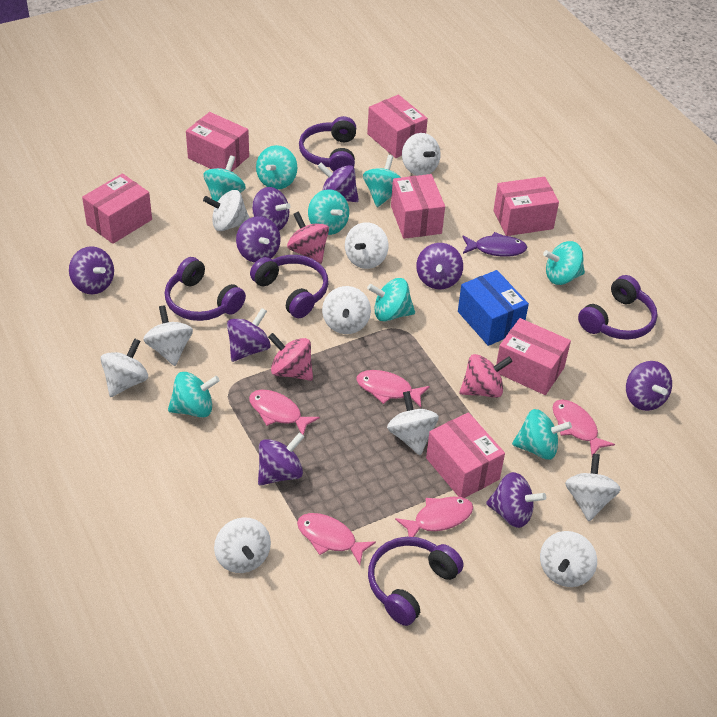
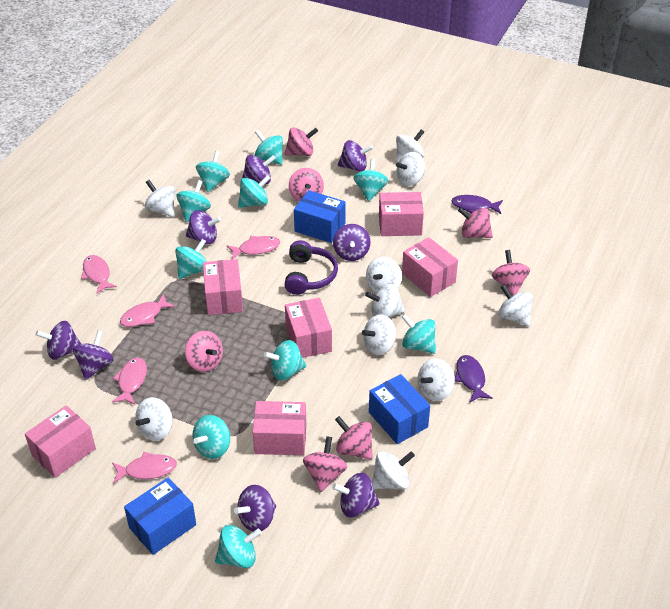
blue box: 1 -> 3
pink box: 7 -> 6
pink spinning top: 3 -> 7
purple fish: 1 -> 2
purple headphones: 5 -> 1
purple spinning top: 9 -> 8
turquoise spinning top: 8 -> 10

